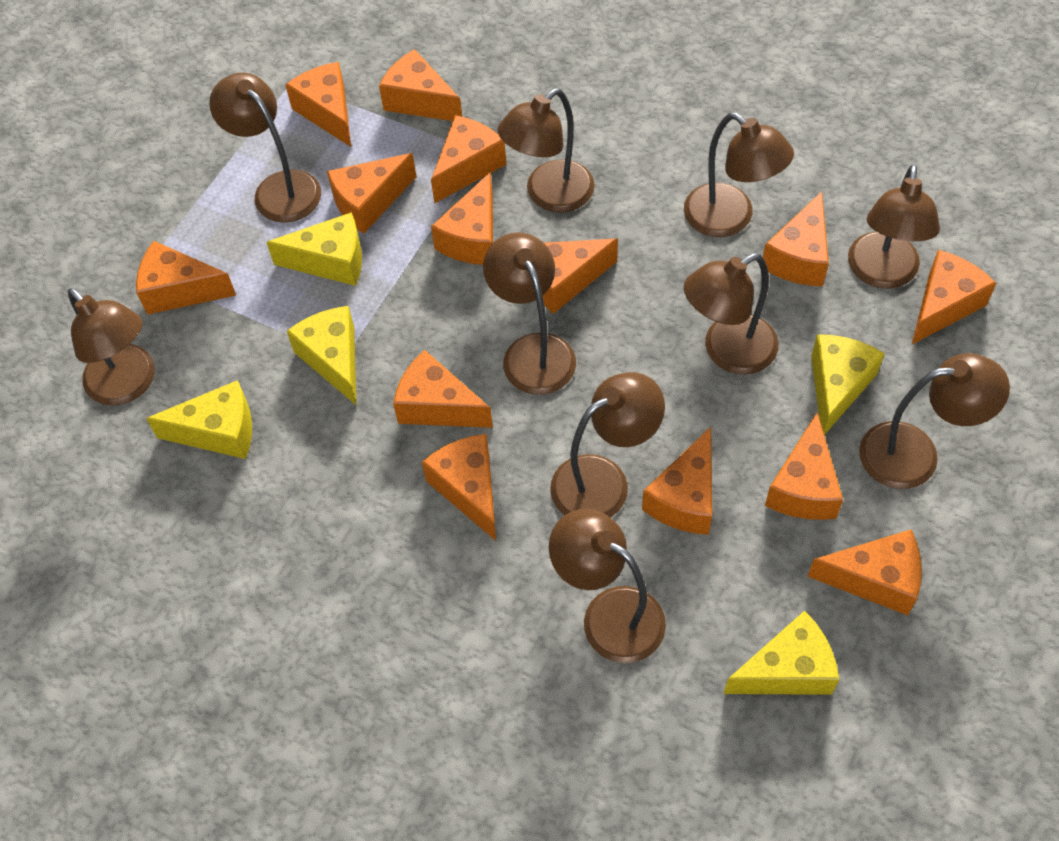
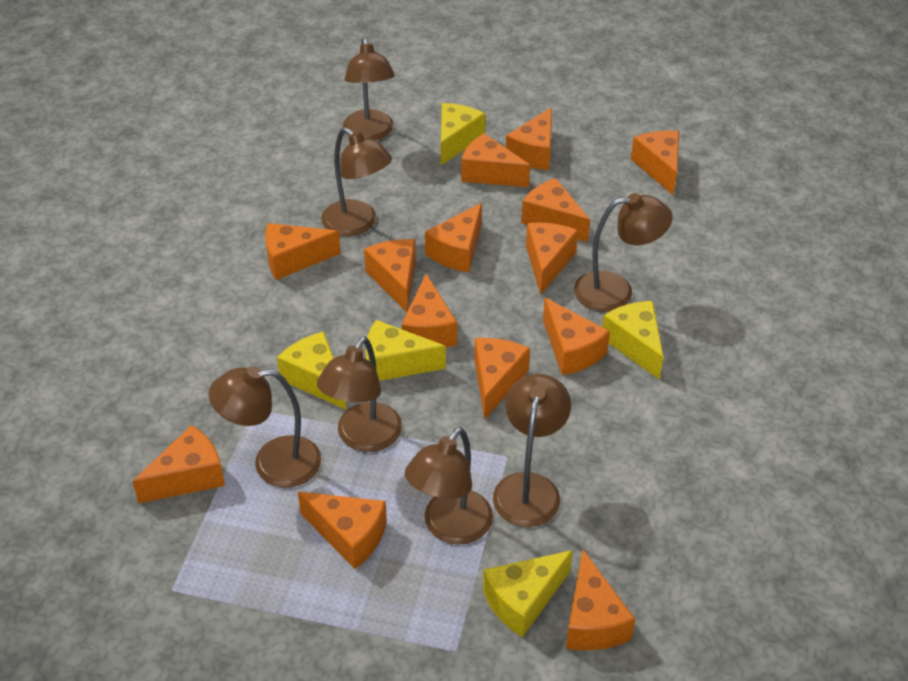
brown lamp: 10 -> 7

